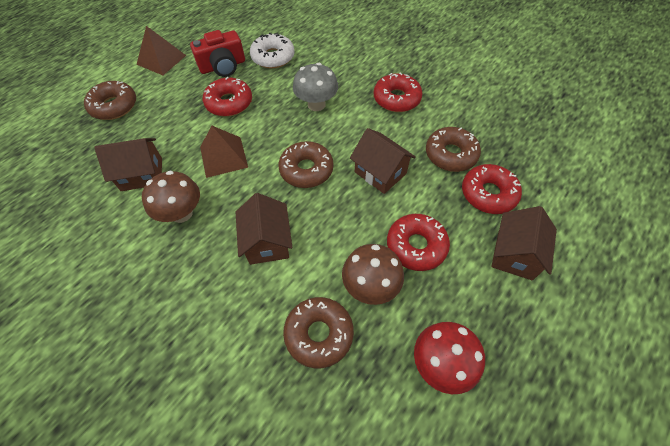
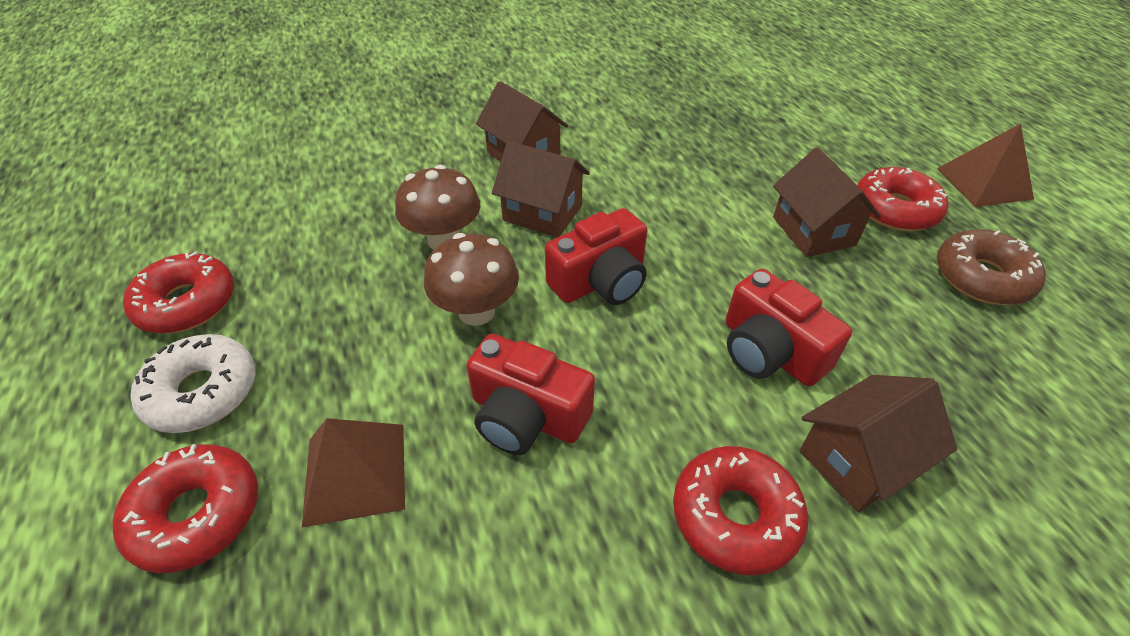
brown donut: 4 -> 1
grey mushroom: 1 -> 0
red camera: 1 -> 3
red mushroom: 1 -> 0

